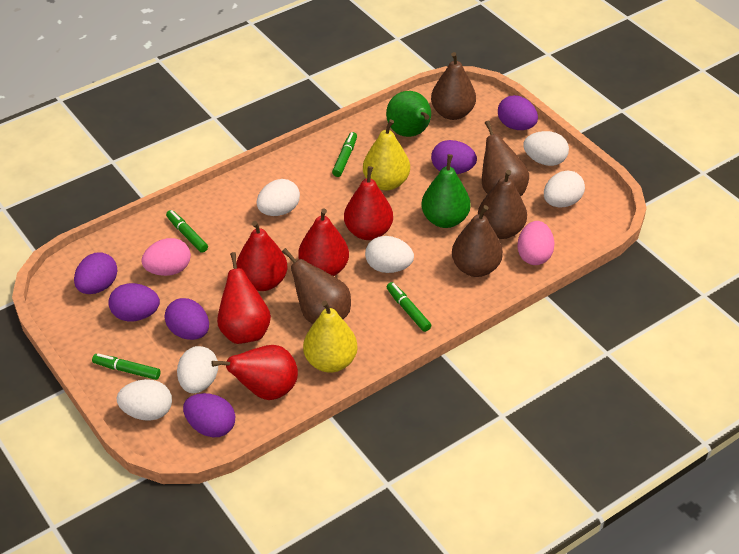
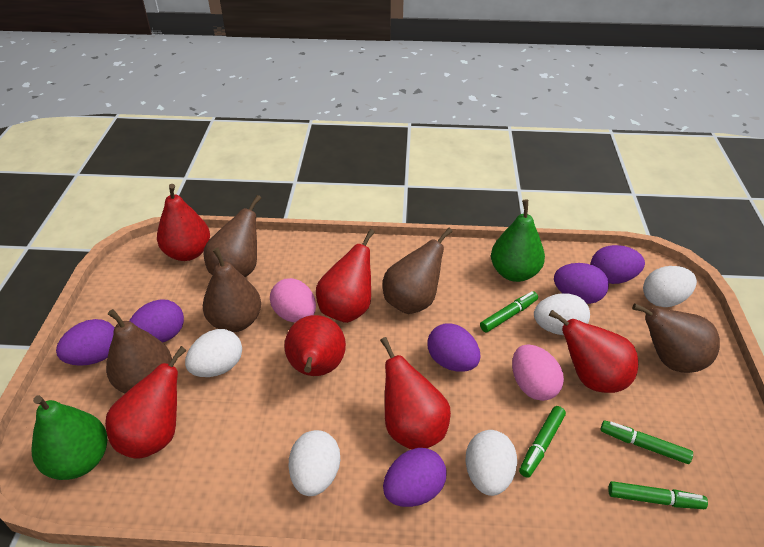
red pear: 5 -> 6
white egg: 6 -> 5
yellow pear: 2 -> 0

